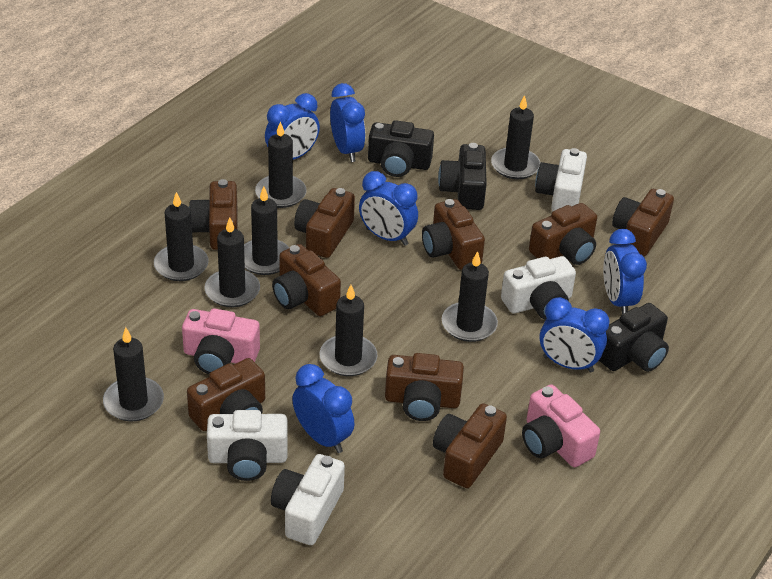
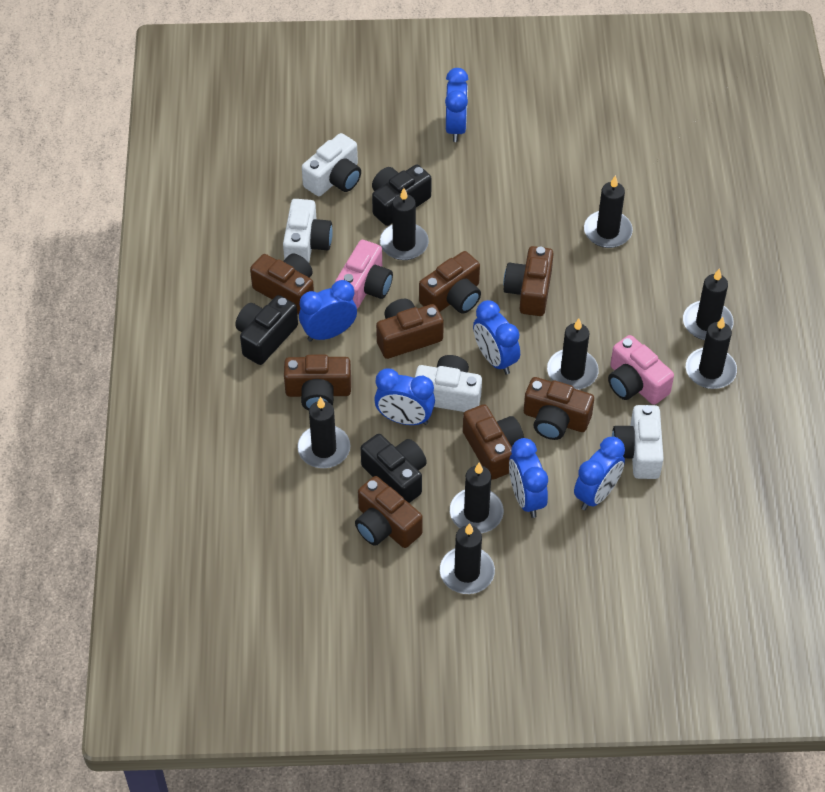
brown camera: 9 -> 8

